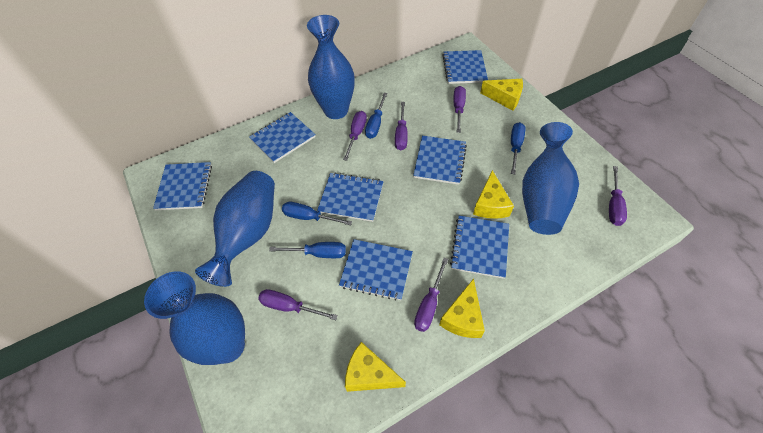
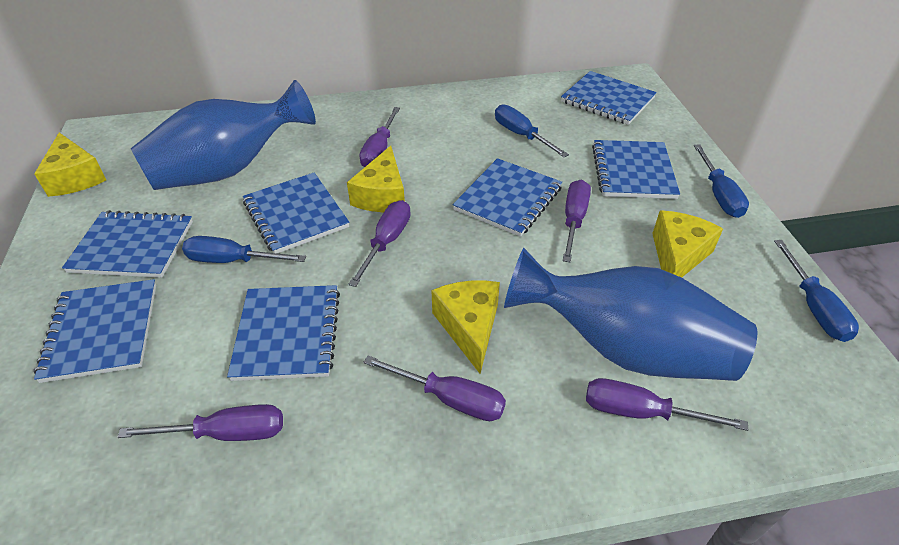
blue vase: 4 -> 2

